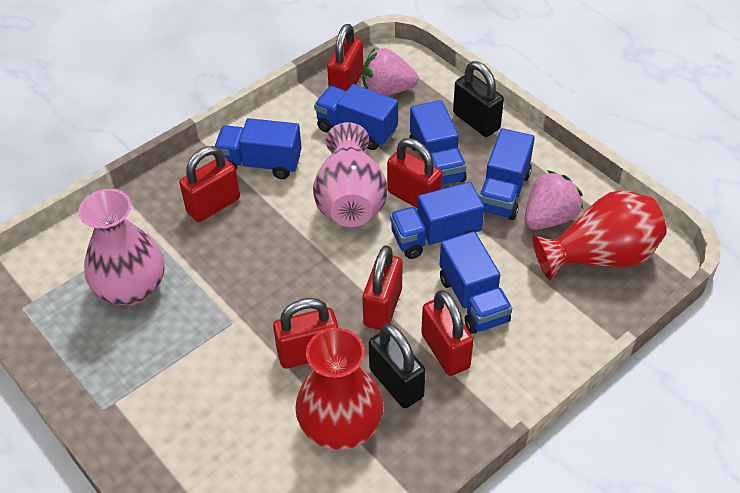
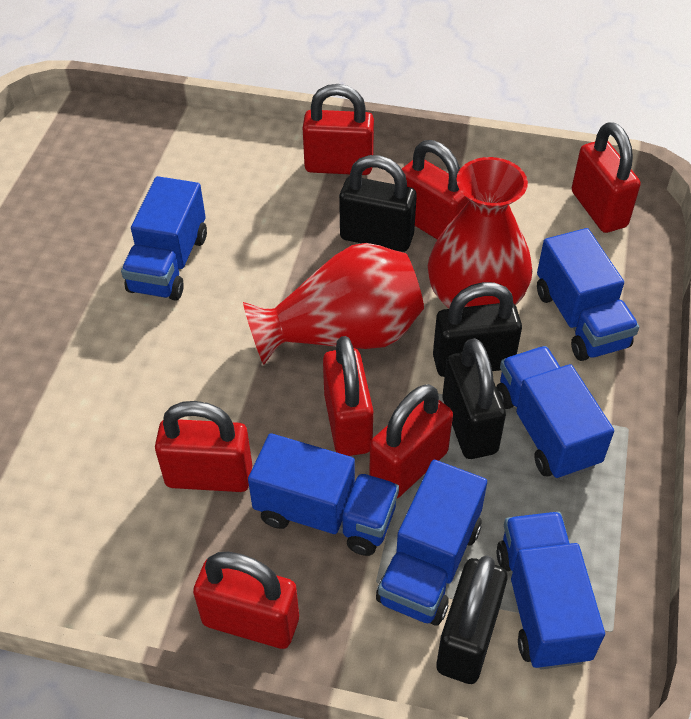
black padlock: 2 -> 4
pink strawberry: 2 -> 0
pink vase: 2 -> 0
red padlock: 6 -> 7

